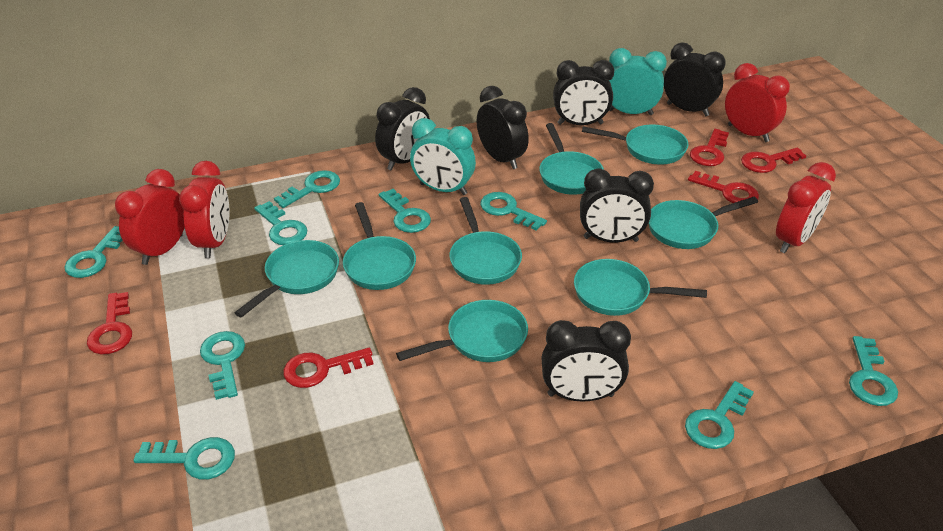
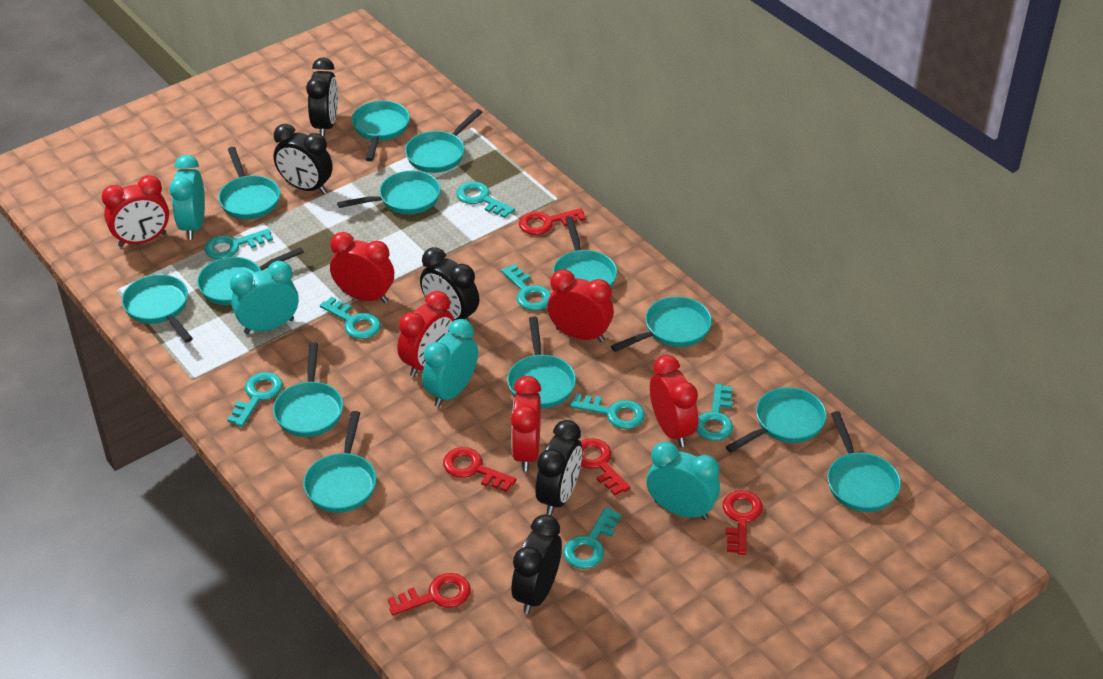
black clock: 6 -> 5
red clock: 4 -> 6
turquoise clock: 2 -> 4
turquoise key: 9 -> 8
turquoise pan: 8 -> 13

